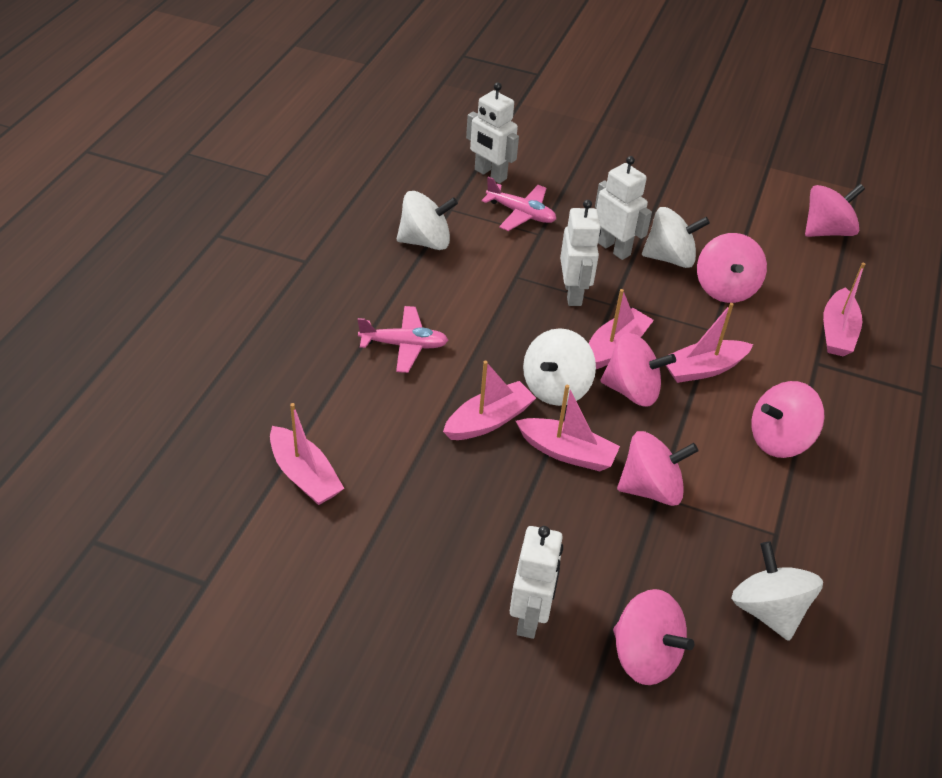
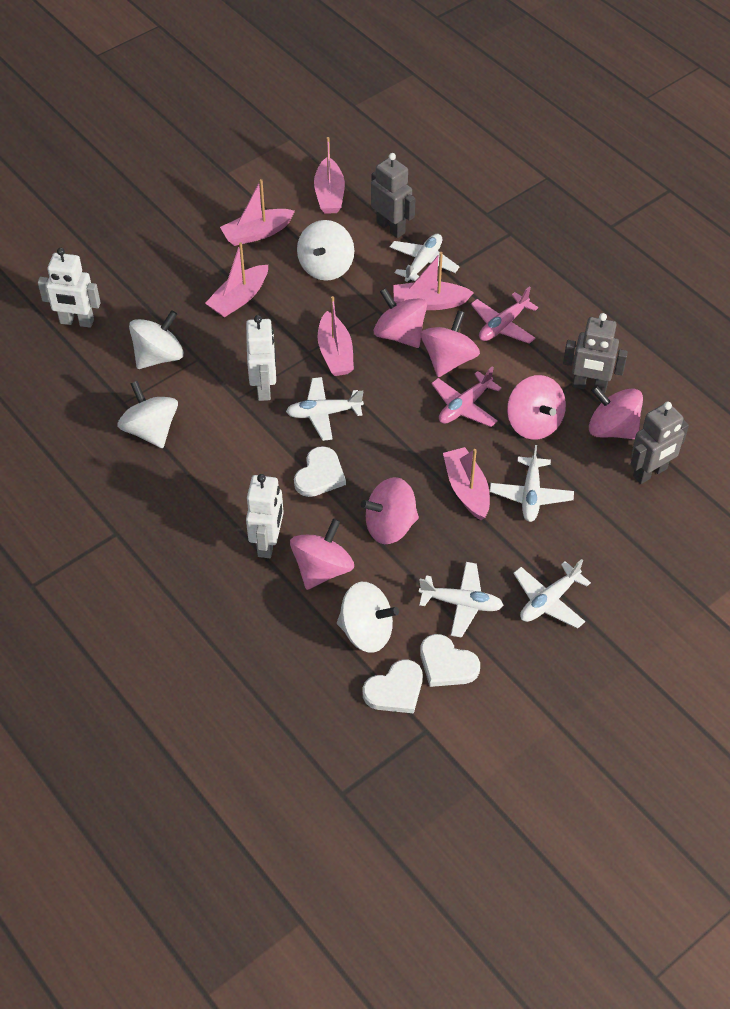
grey robot: 0 -> 3
white heart: 0 -> 3
white plane: 0 -> 5
white robot: 4 -> 3

